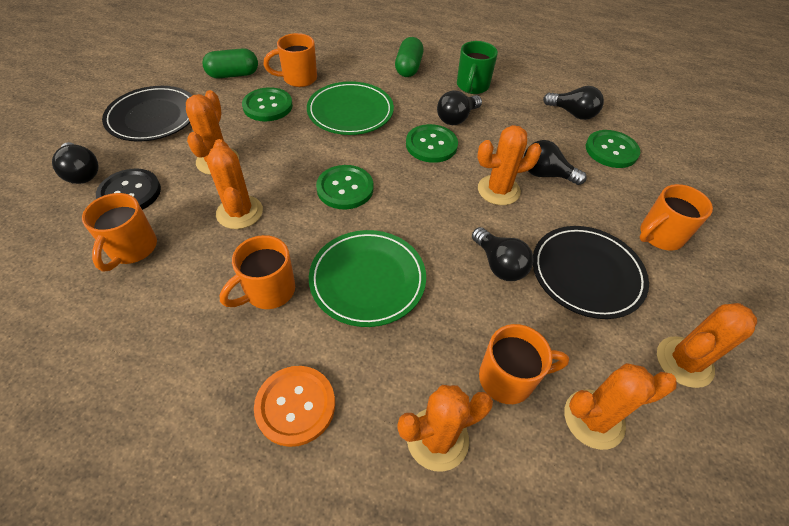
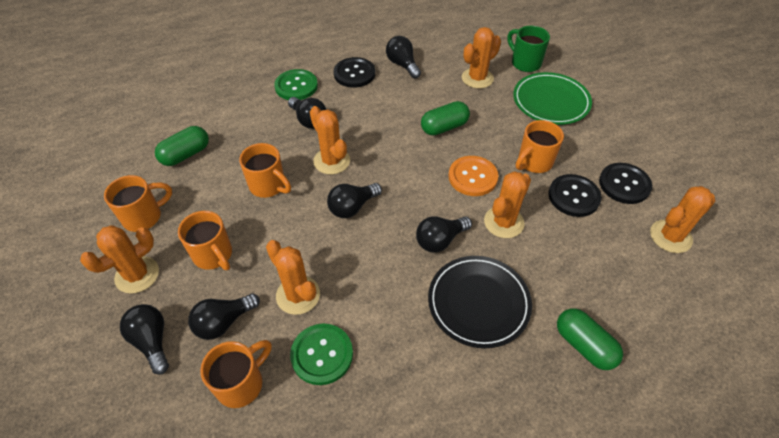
black button: 1 -> 3
black light bulb: 5 -> 6
black plate: 2 -> 1
green button: 4 -> 2
green capsule: 2 -> 3
green plate: 2 -> 1

